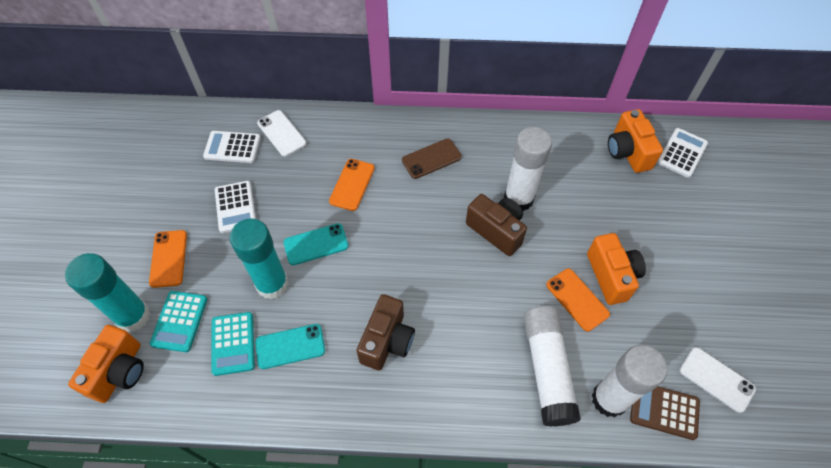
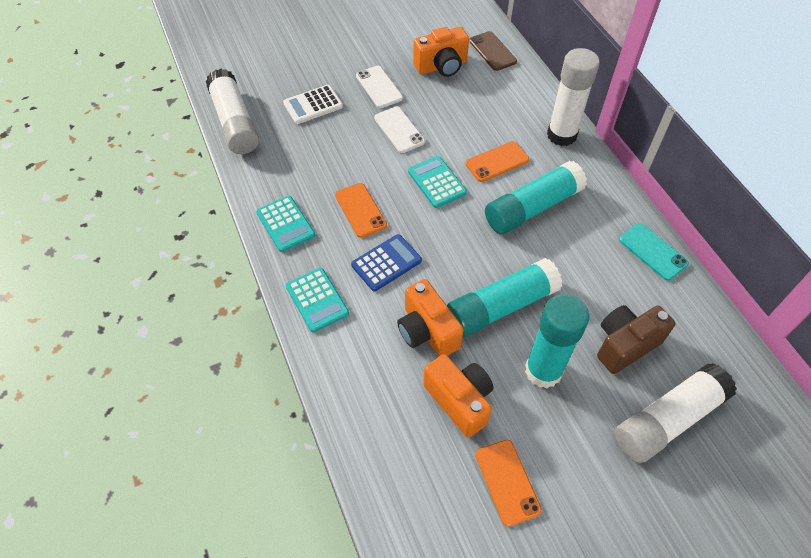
blue calculator: 0 -> 1
brown calculator: 1 -> 0
brown camera: 2 -> 1
turquoise calculator: 2 -> 3
turquoise glue stick: 2 -> 3
turquoise phone: 2 -> 1
white calculator: 3 -> 1

